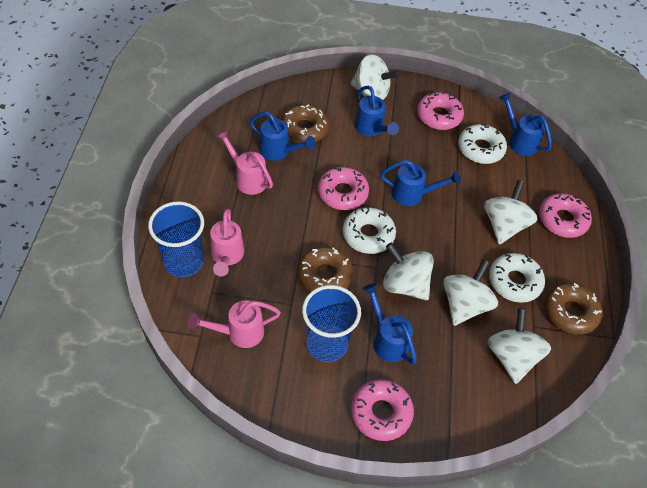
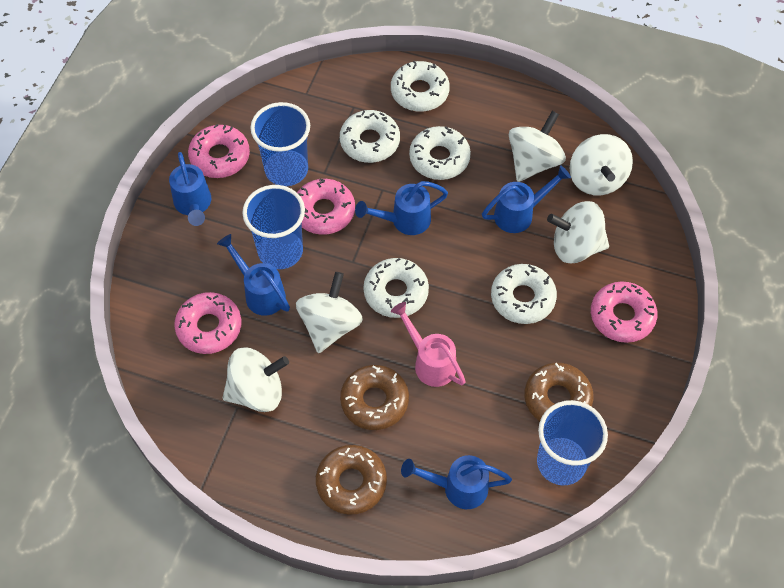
blue cup: 2 -> 3
pink watering can: 3 -> 1
white donut: 3 -> 5

